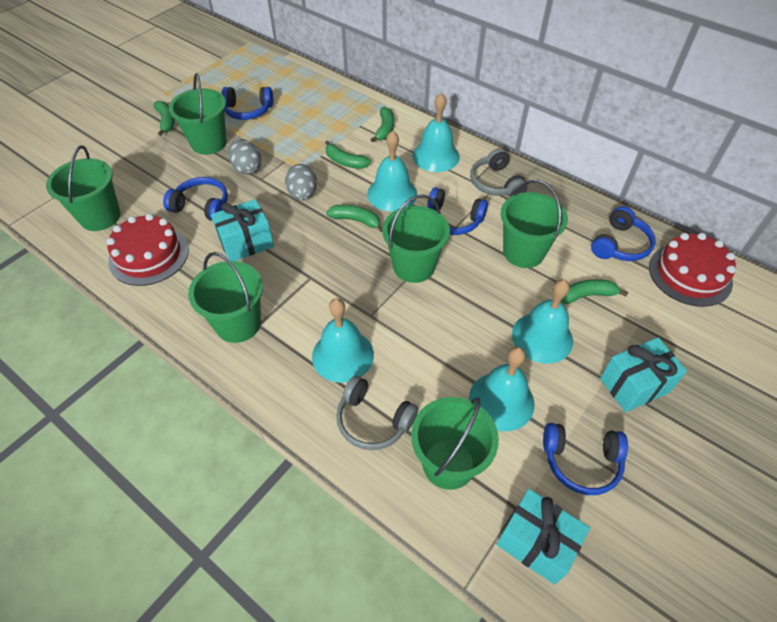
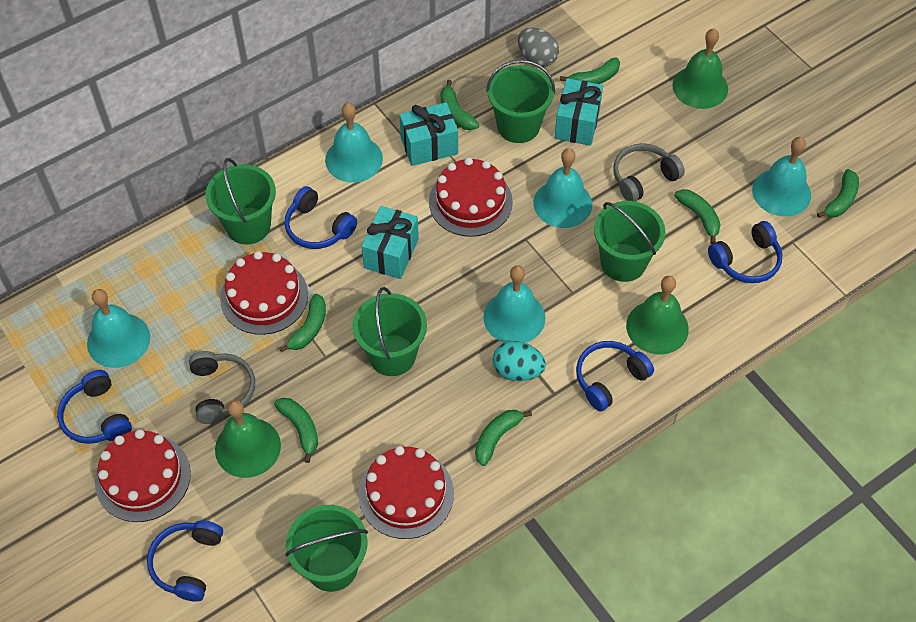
green banana: 5 -> 7
green bell: 0 -> 3
green bucket: 6 -> 5
grey egg: 2 -> 1
red cake: 2 -> 4
turquoise egg: 0 -> 1

